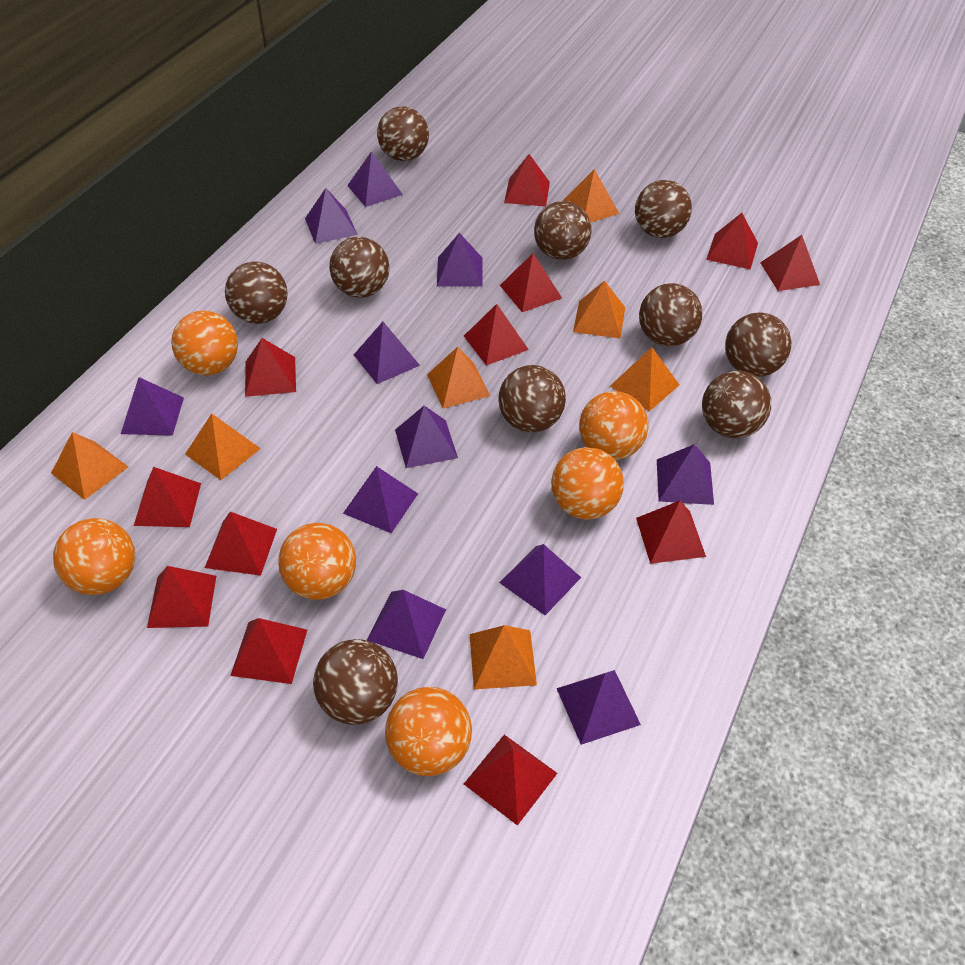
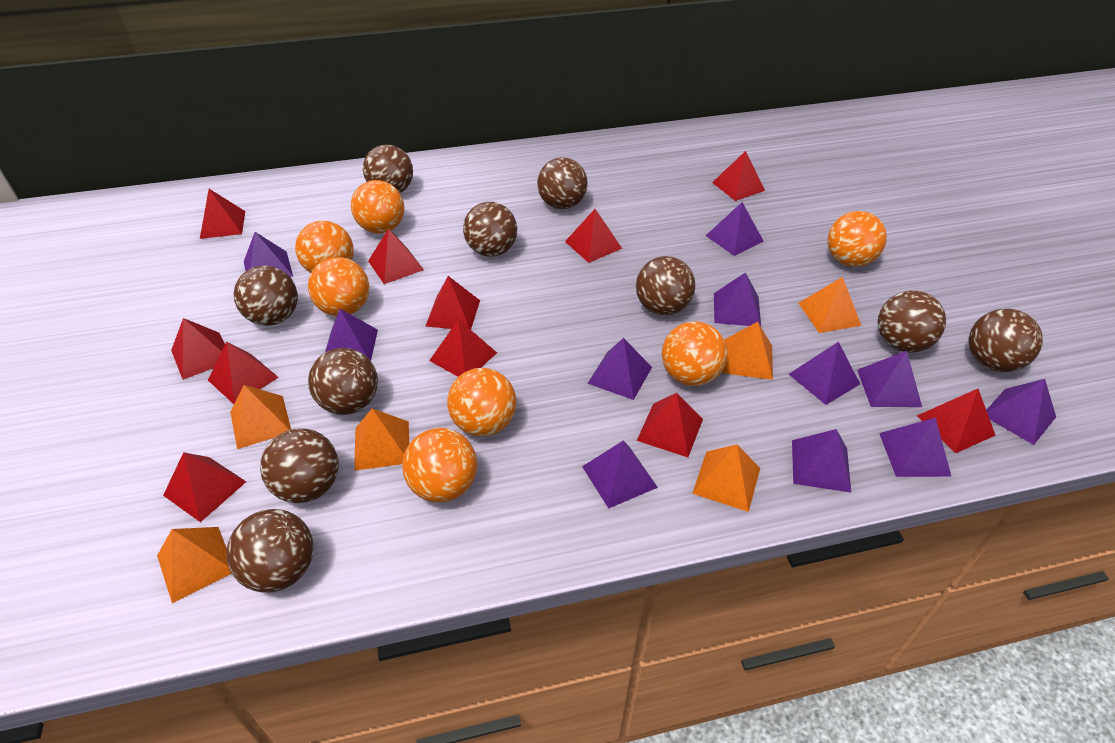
orange ball: 6 -> 7
orange pyramid: 7 -> 6
red pyramid: 12 -> 11

